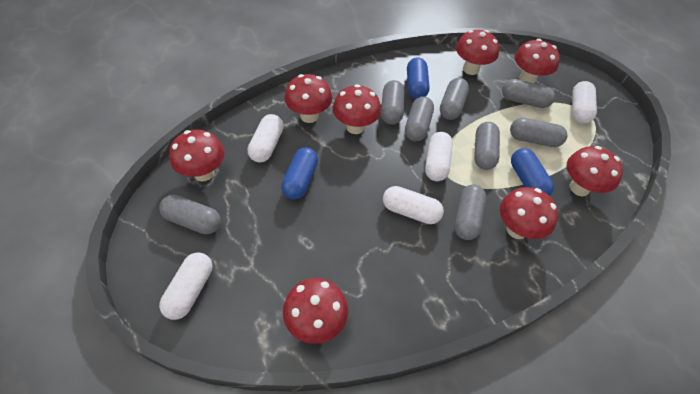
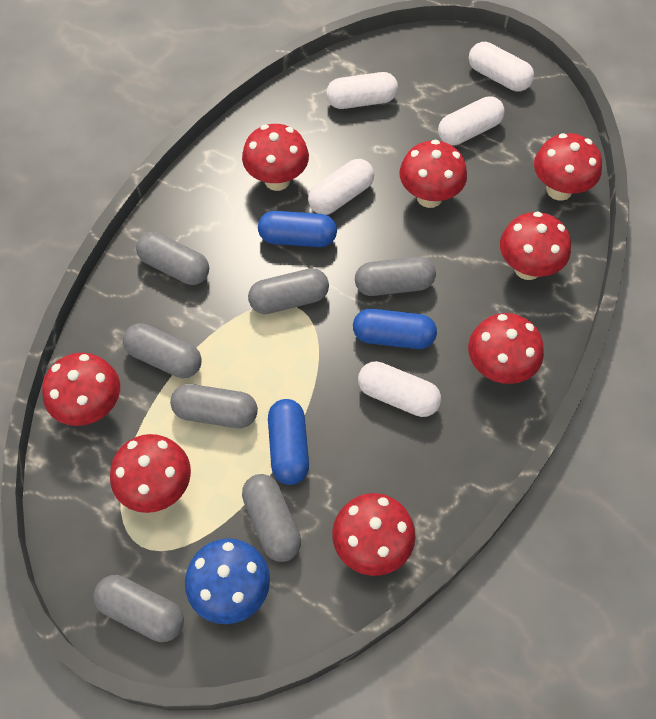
blue mushroom: 0 -> 1
grey capsule: 8 -> 7

